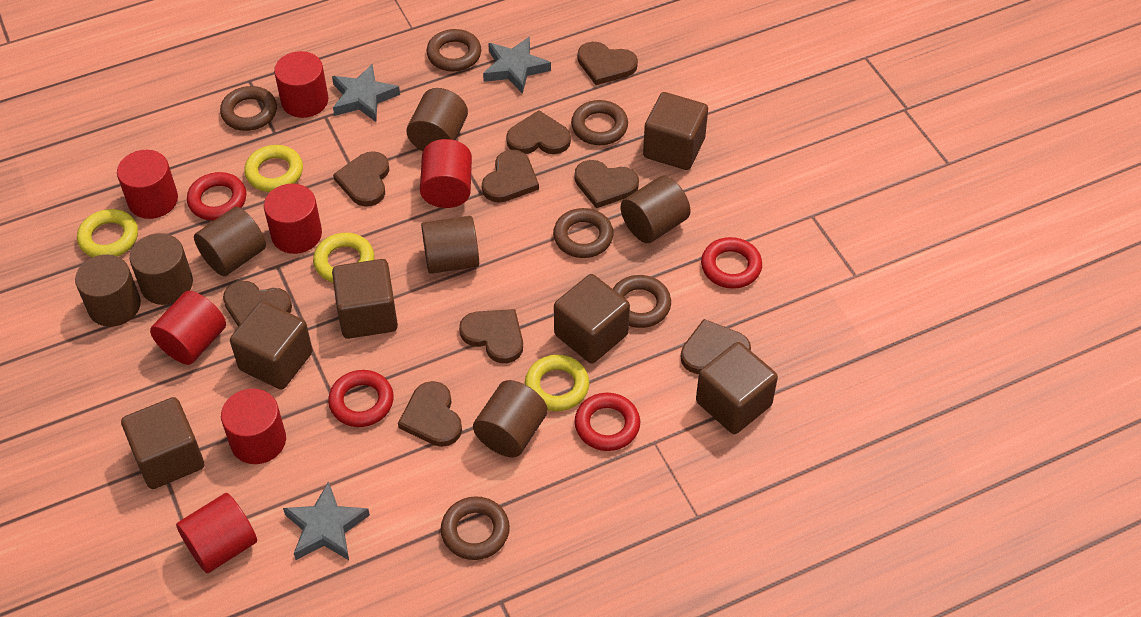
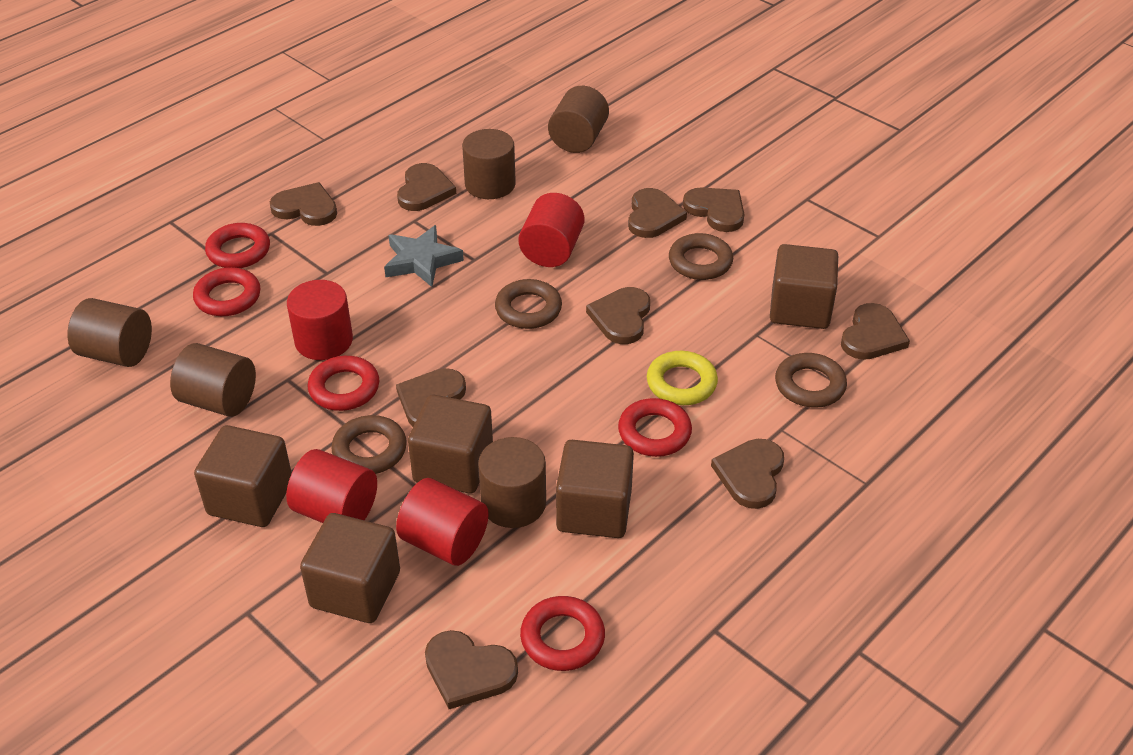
brown cube: 6 -> 5
brown cylinder: 7 -> 5
brown ring: 6 -> 4
grey star: 3 -> 1
red cylinder: 7 -> 4
red ring: 4 -> 5
yellow ring: 4 -> 1

